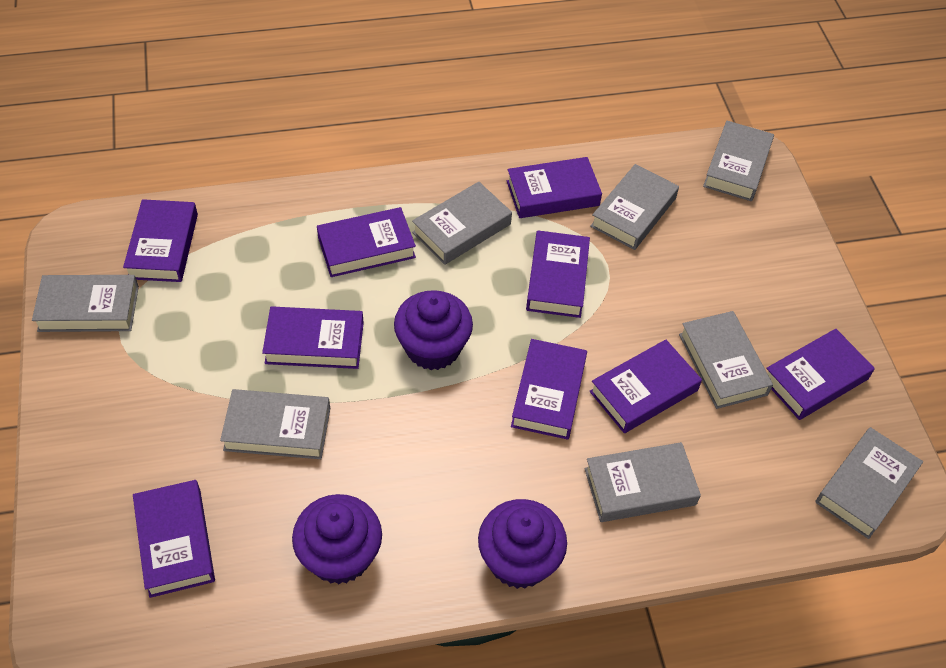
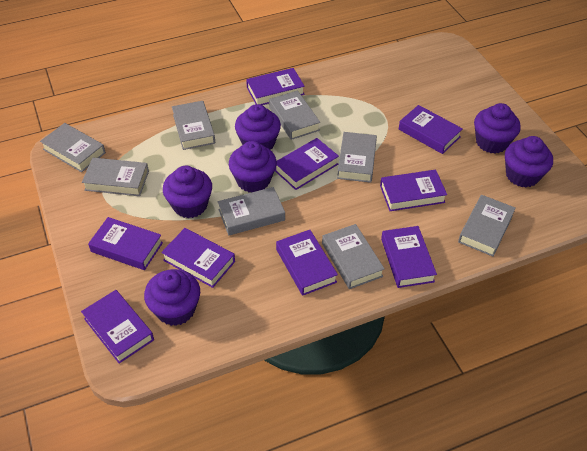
purple cupcake: 3 -> 6

